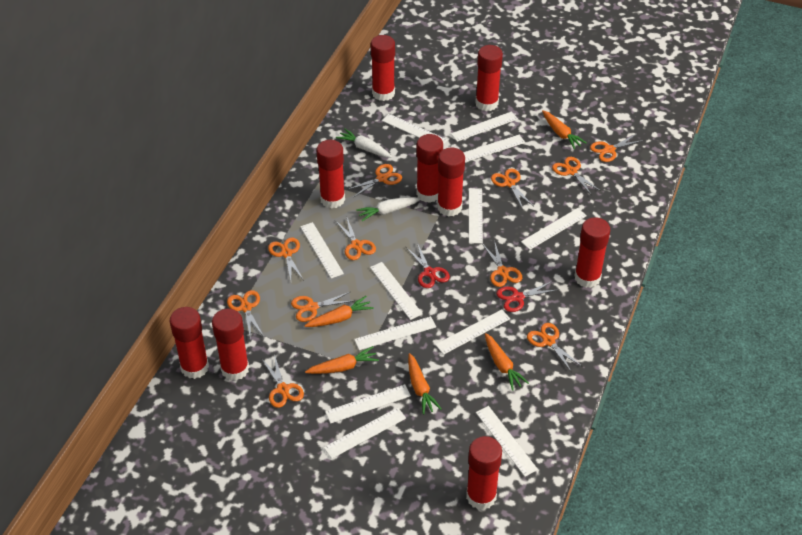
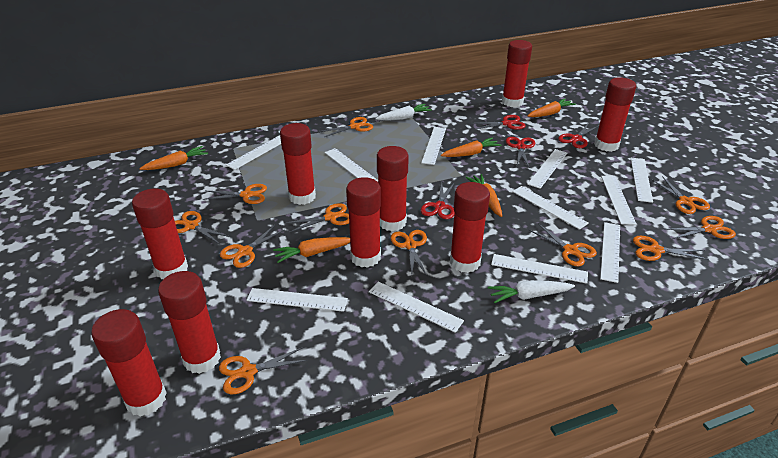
red scissors: 2 -> 4
white ruler: 12 -> 11

